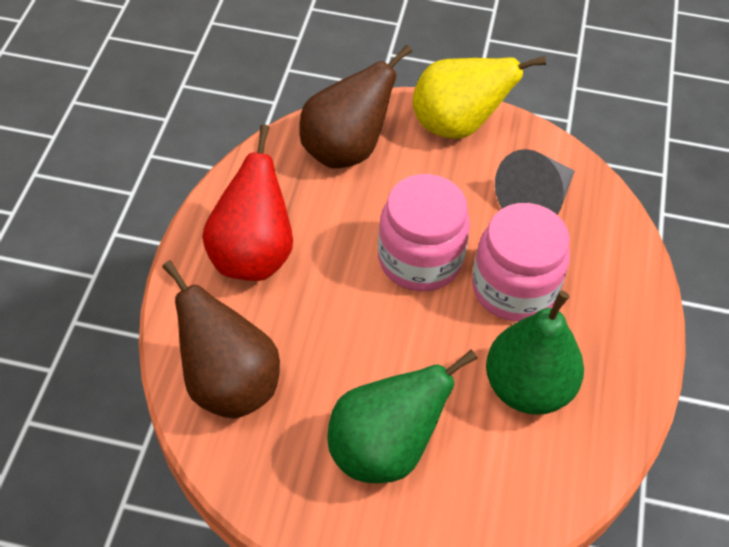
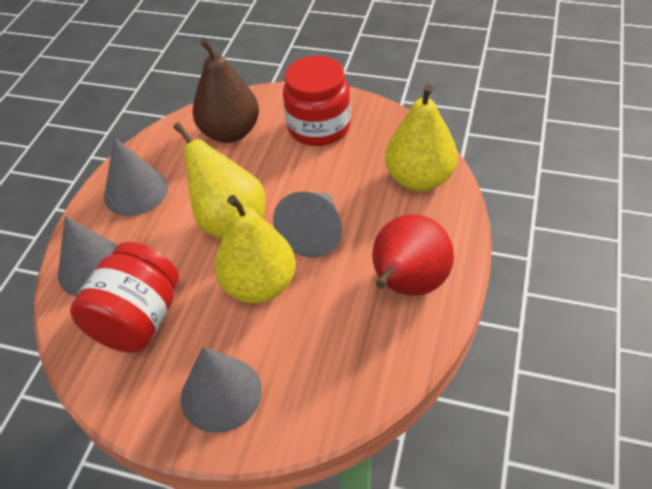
brown pear: 2 -> 1
green pear: 2 -> 0
grey cone: 1 -> 4
pink jar: 2 -> 0
red jar: 0 -> 2
yellow pear: 1 -> 3

